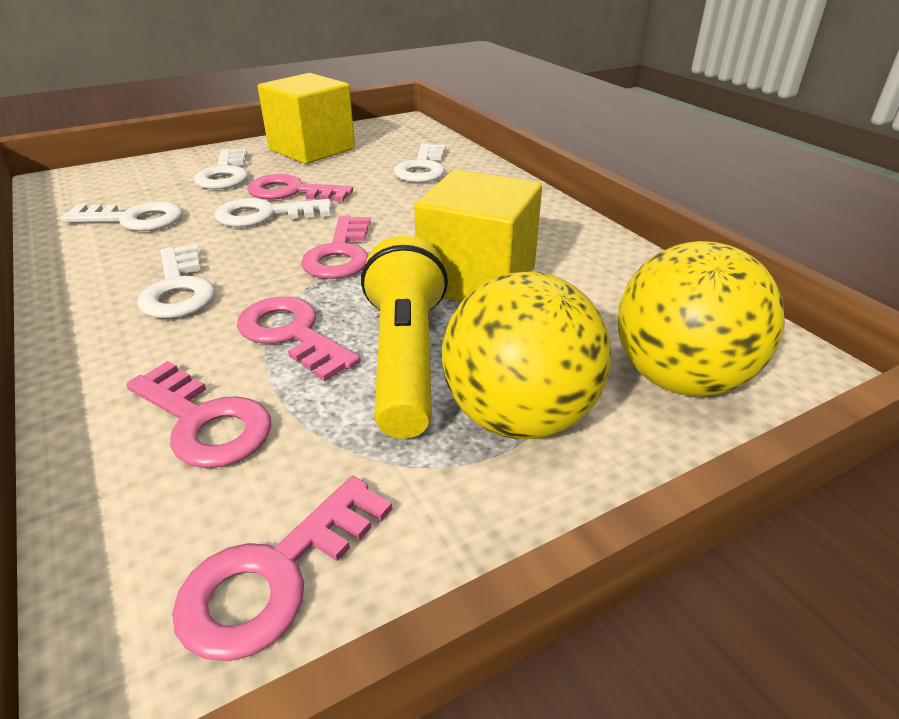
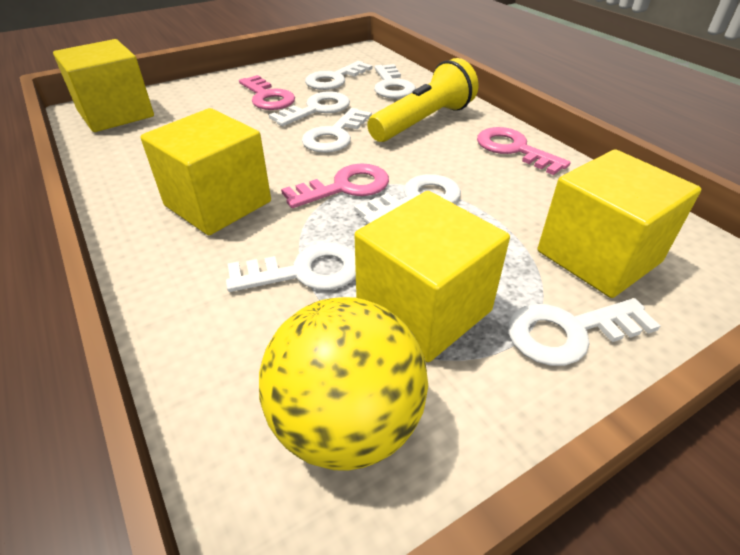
pink key: 5 -> 3
white key: 5 -> 7
yellow ball: 2 -> 1
yellow cube: 2 -> 4

